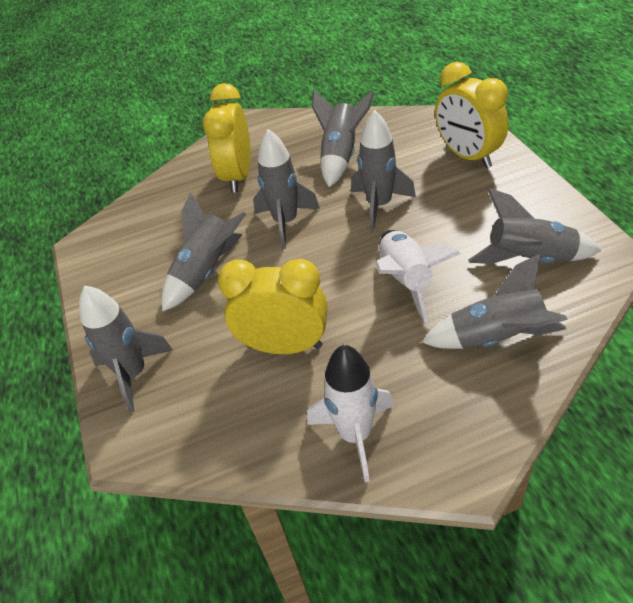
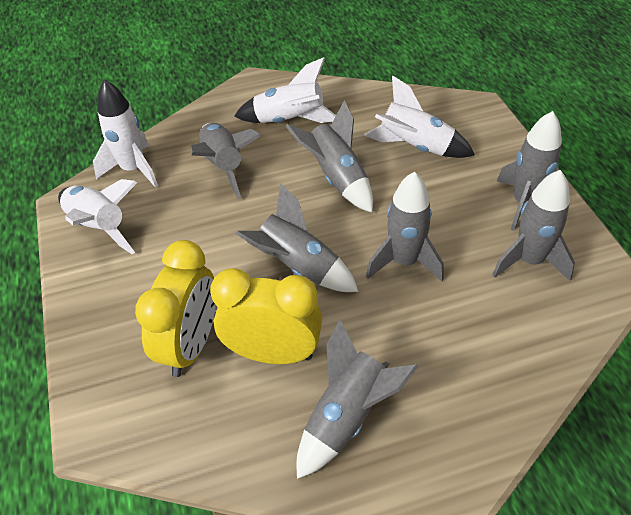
white rocket: 2 -> 4
yellow clock: 3 -> 2

